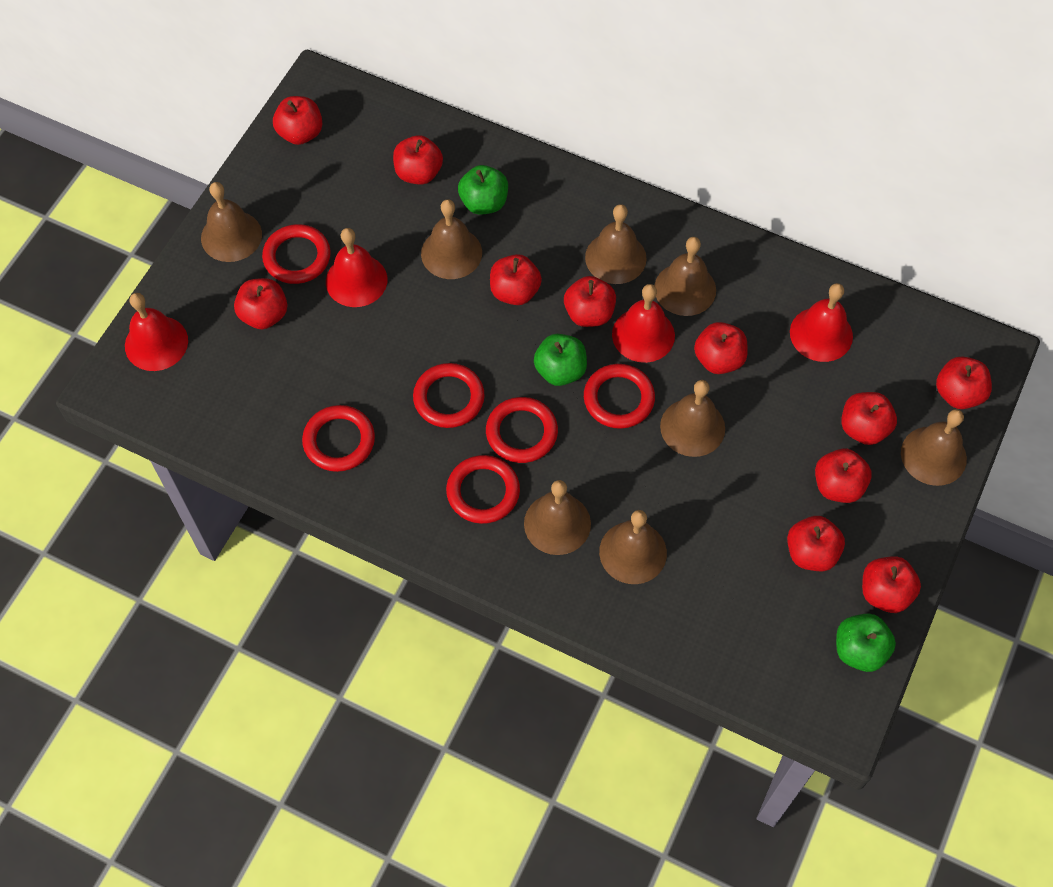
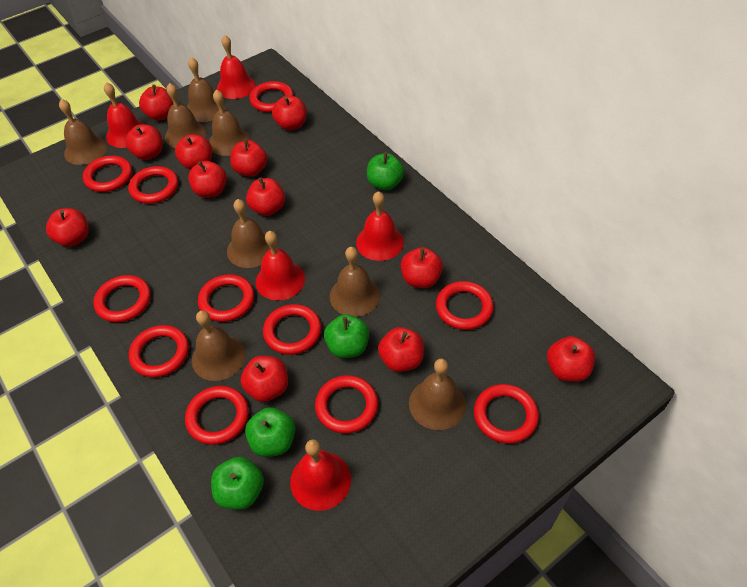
green apple: 3 -> 4
red apple: 11 -> 12
red bell: 4 -> 5
red ring: 6 -> 11

